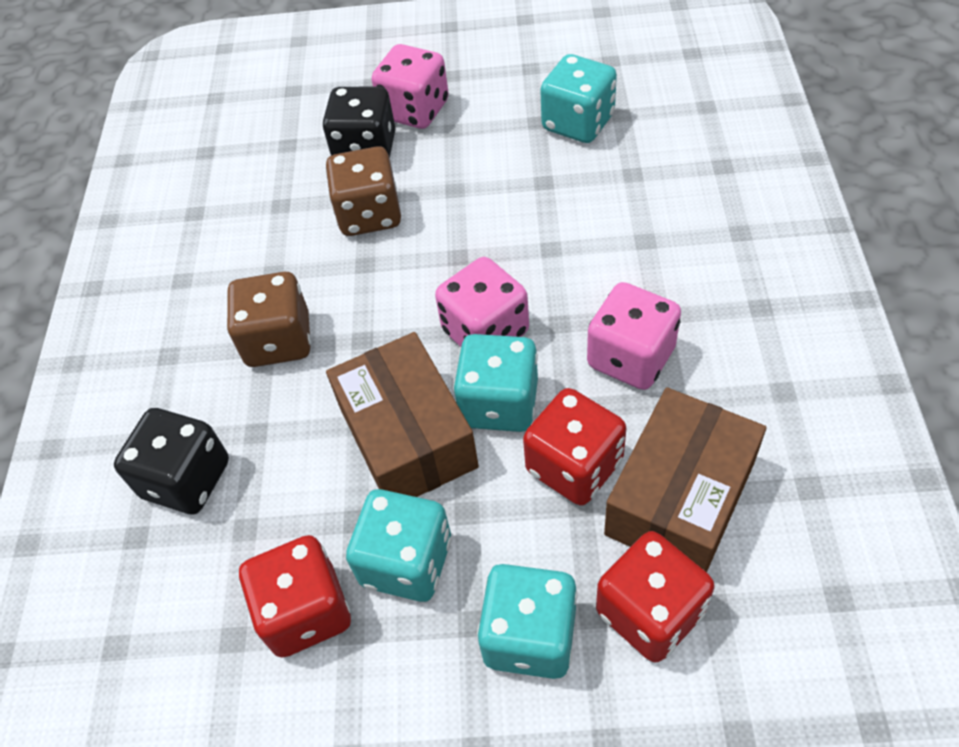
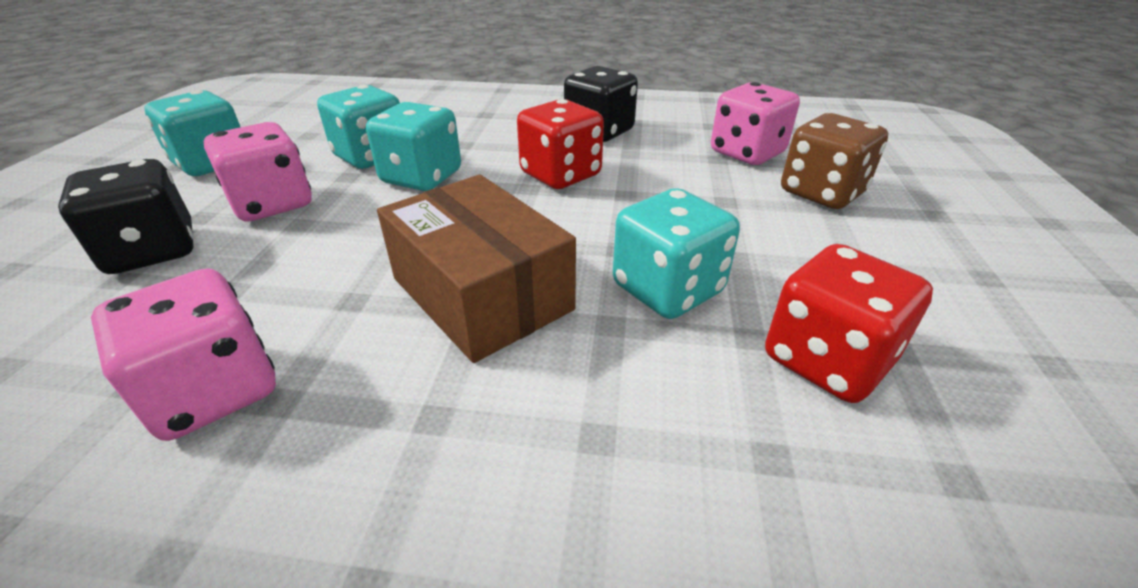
brown box: 2 -> 1
brown dice: 2 -> 1
red dice: 3 -> 2

